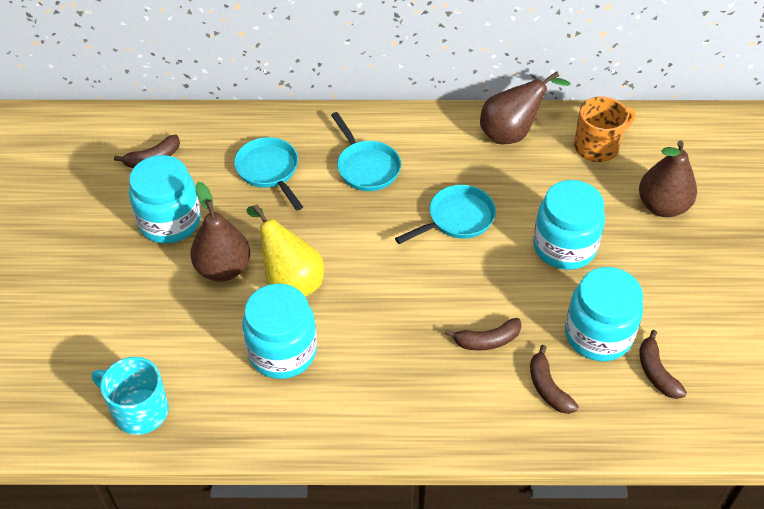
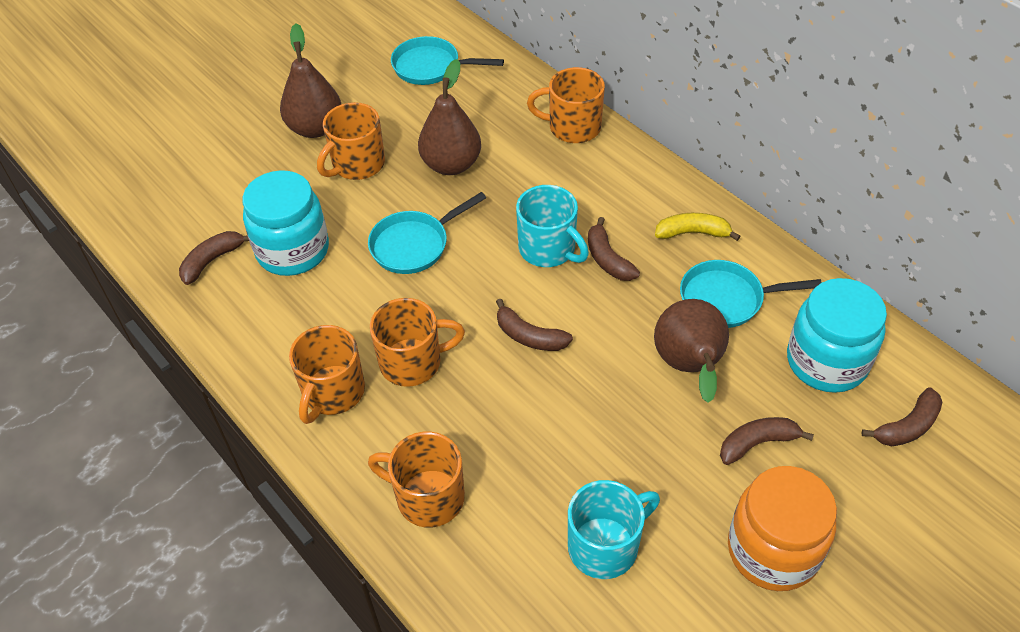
brown banana: 4 -> 5
orange jar: 0 -> 1
orange mug: 1 -> 5
turquoise jar: 4 -> 2
turquoise mug: 1 -> 2
yellow banana: 0 -> 1
yellow pear: 1 -> 0

